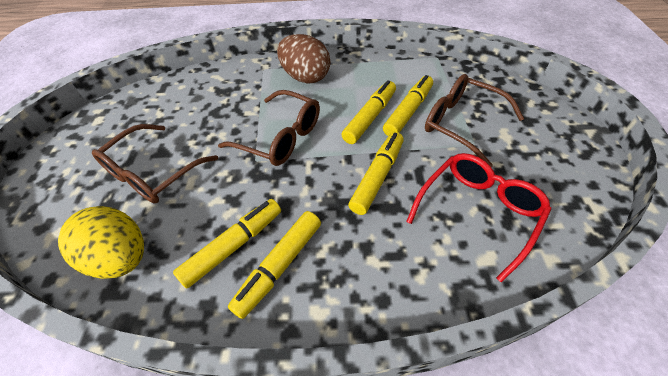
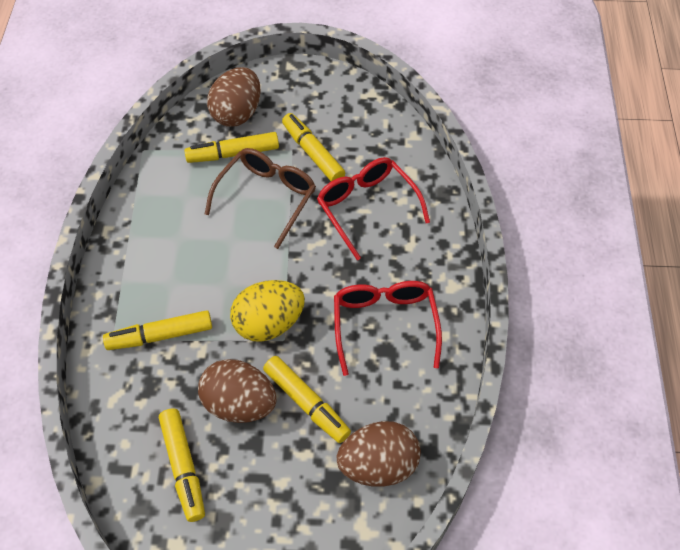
brown egg: 1 -> 3
brown glasses: 3 -> 1
red glasses: 1 -> 2

